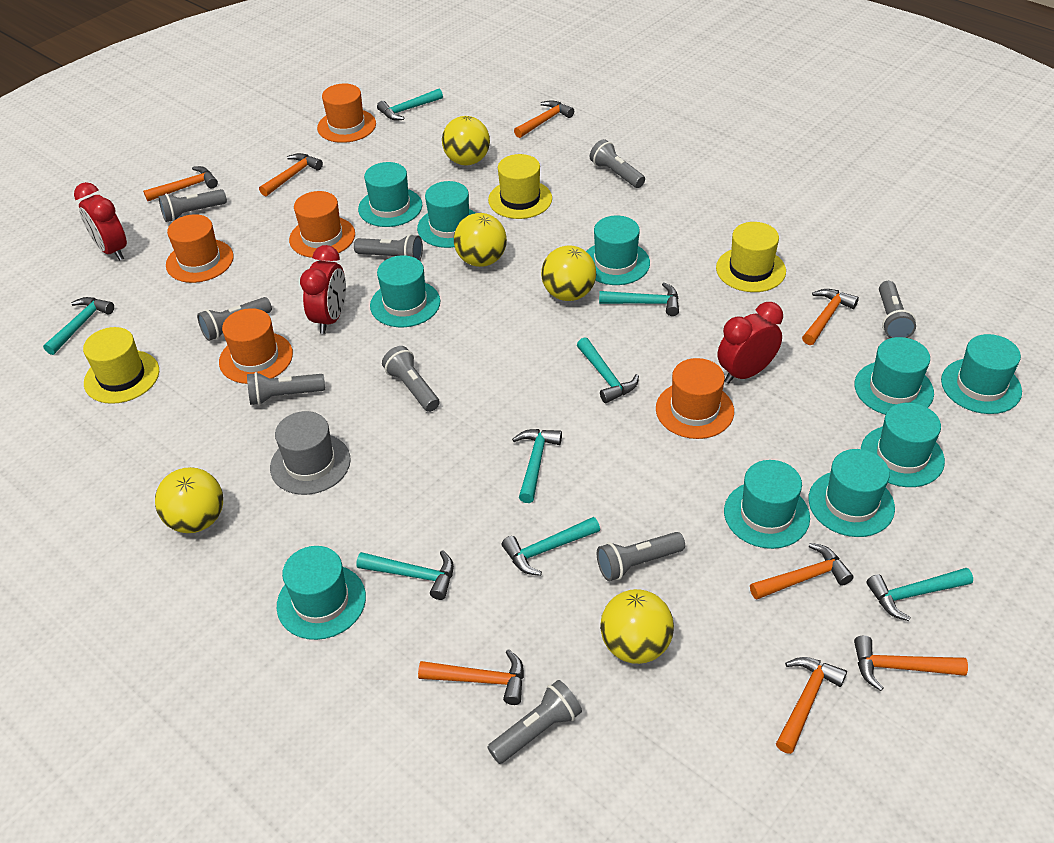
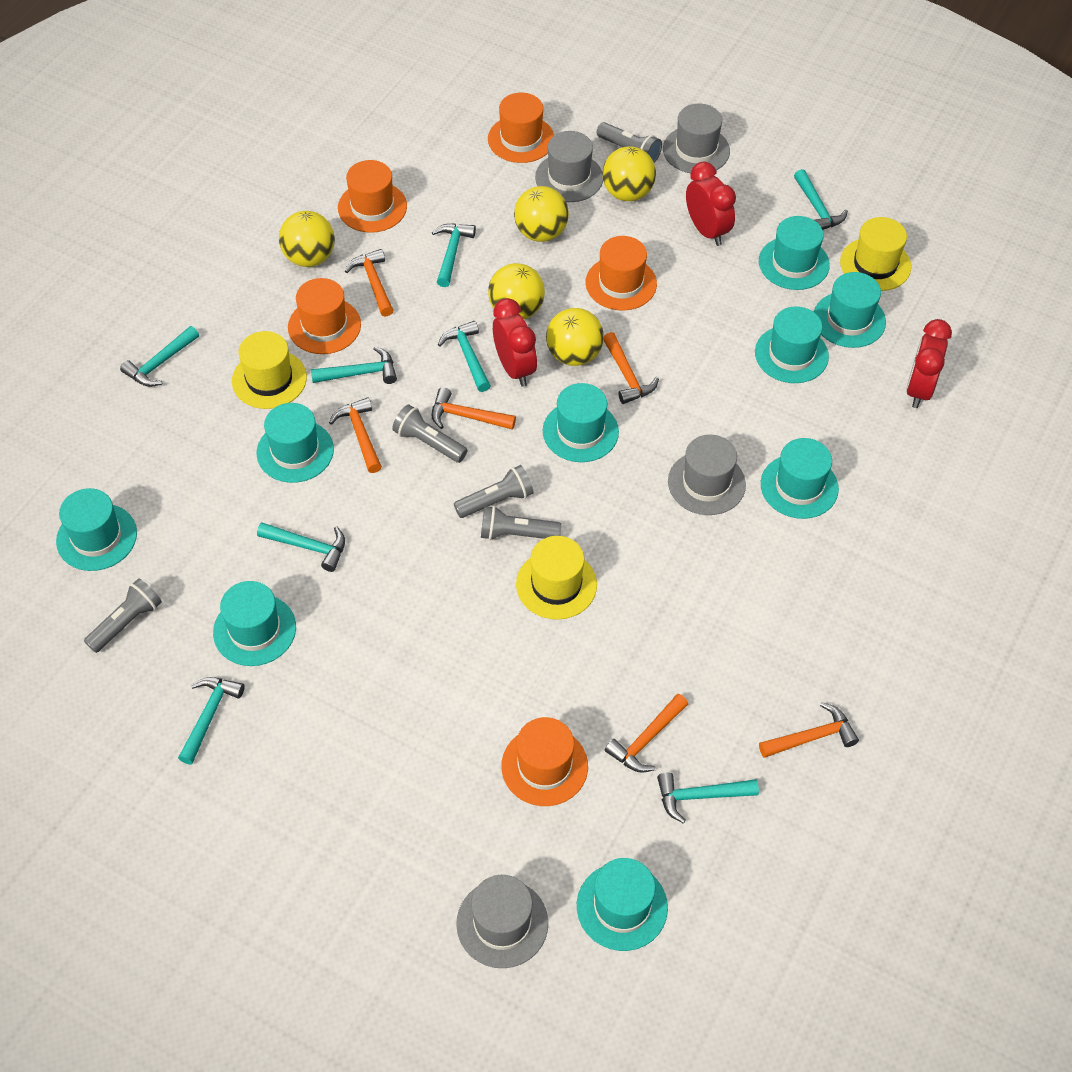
grey flashlight: 9 -> 5
grey hat: 1 -> 4
orange hammer: 8 -> 6
turquoise hat: 10 -> 9

